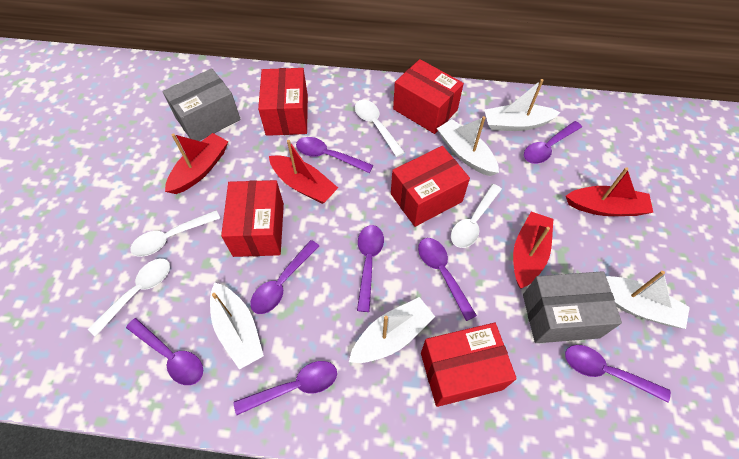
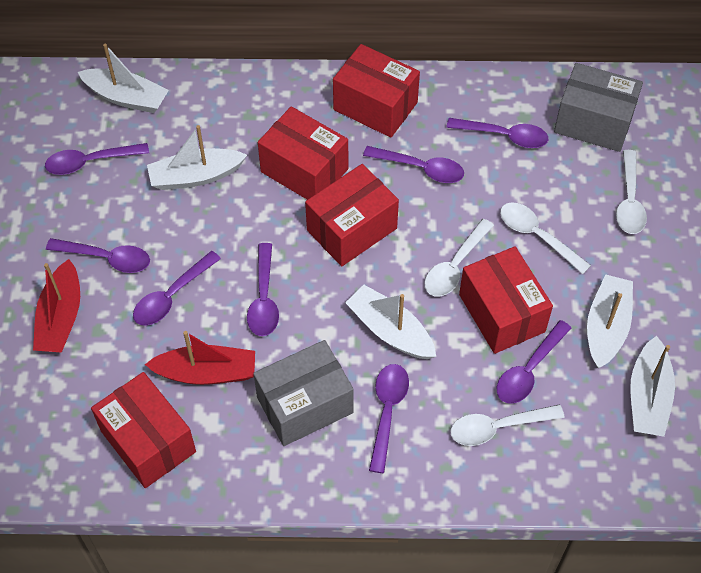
red boat: 4 -> 2

